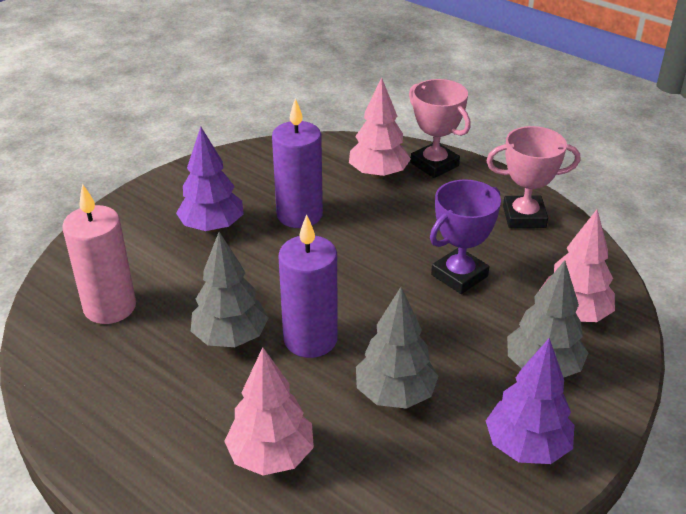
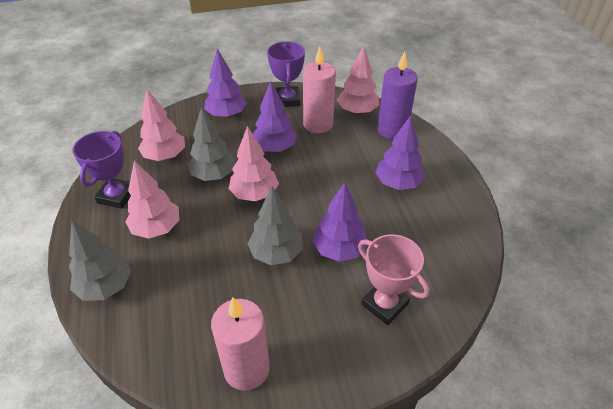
pink candle: 1 -> 2
pink tree: 3 -> 4
pink trophy: 2 -> 1
purple candle: 2 -> 1
purple tree: 2 -> 4
purple trophy: 1 -> 2

